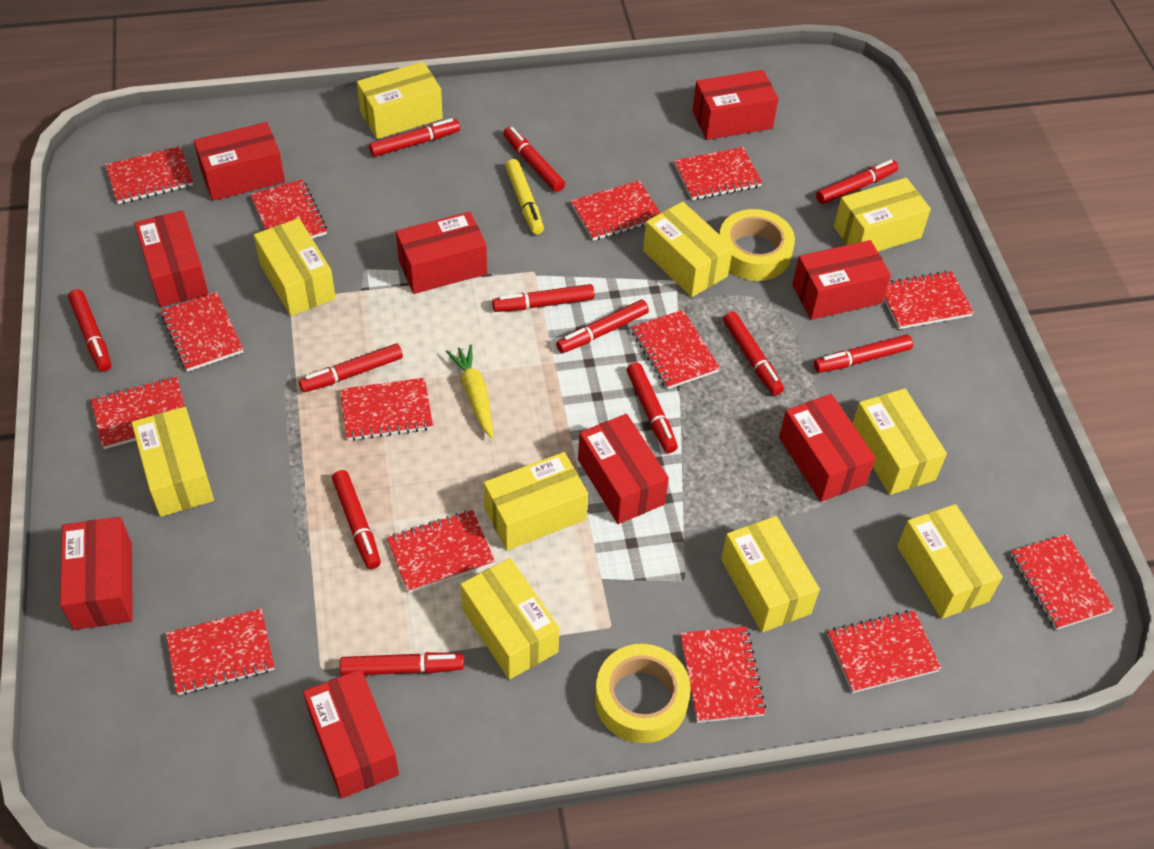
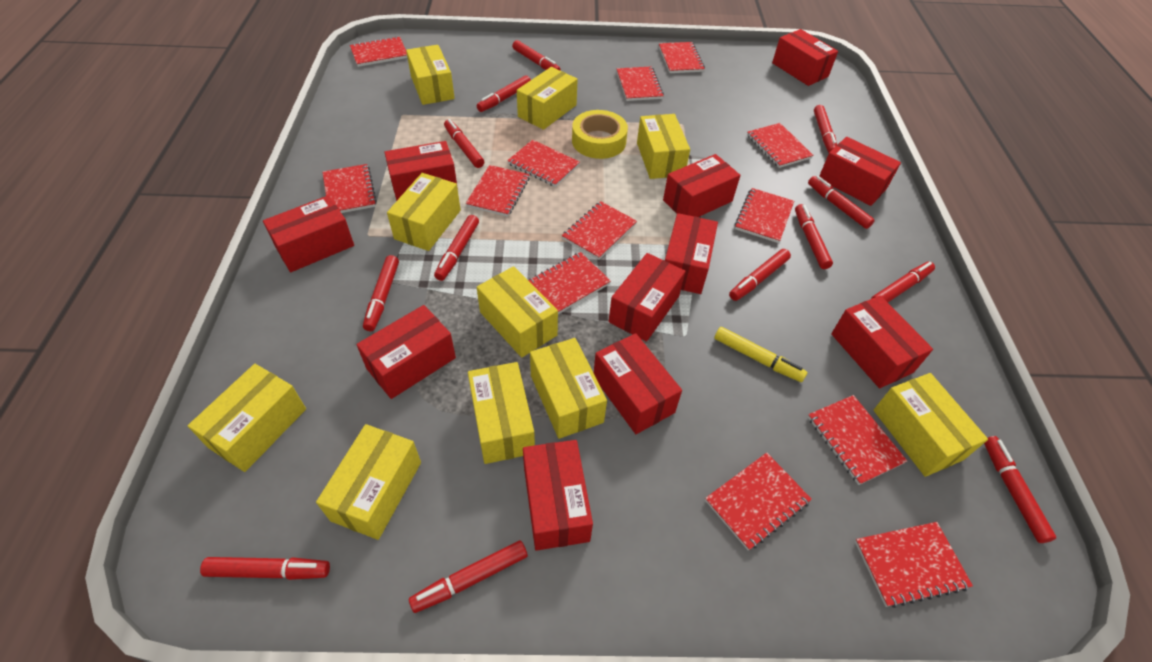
red box: 9 -> 11
red marker: 12 -> 13
red notebook: 14 -> 13
yellow carrot: 1 -> 0
yellow tape: 2 -> 1

